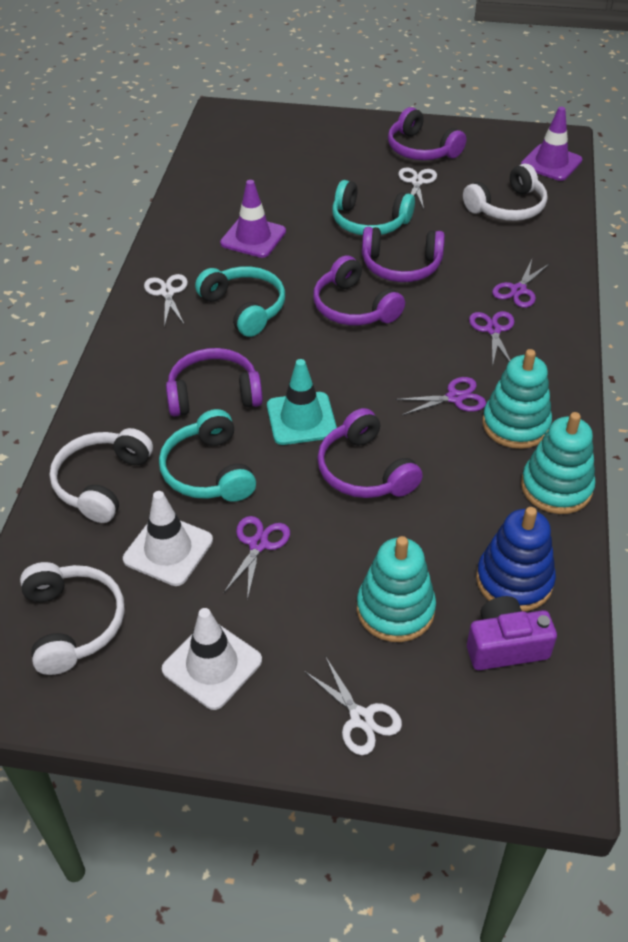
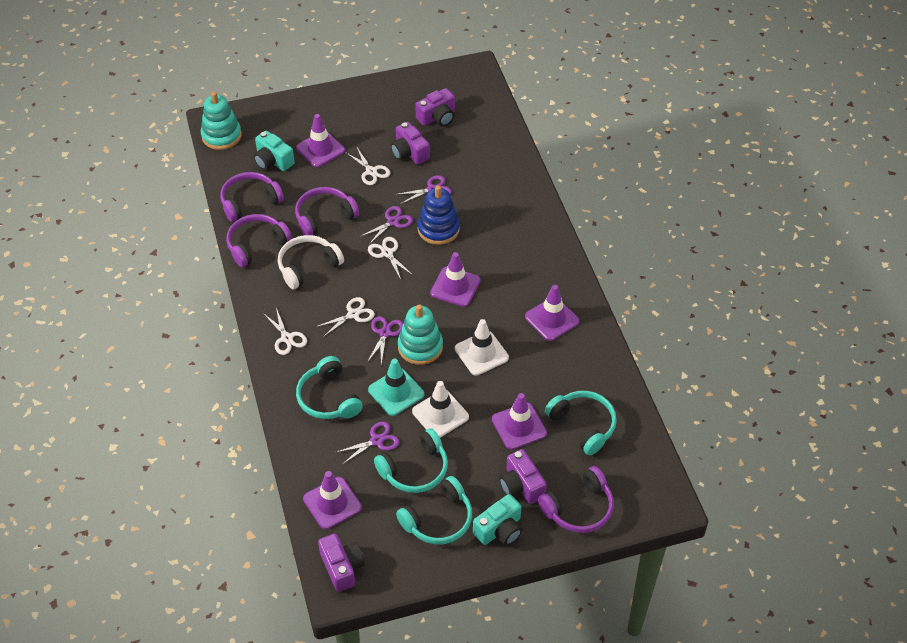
purple camera: 1 -> 4
purple headphones: 5 -> 4
purple traffic cone: 2 -> 5
turquoise camera: 0 -> 2
turquoise headphones: 3 -> 4
turquoise stacking toy: 3 -> 2
white headphones: 3 -> 1
white scissors: 3 -> 4

